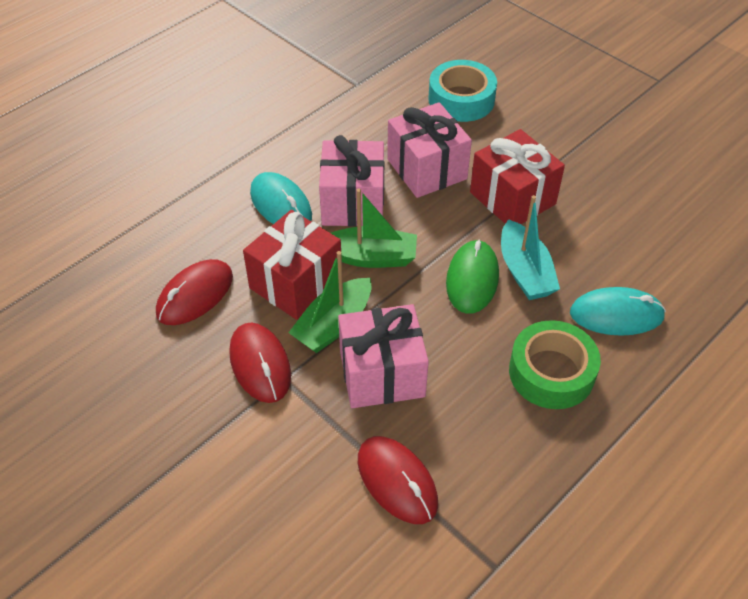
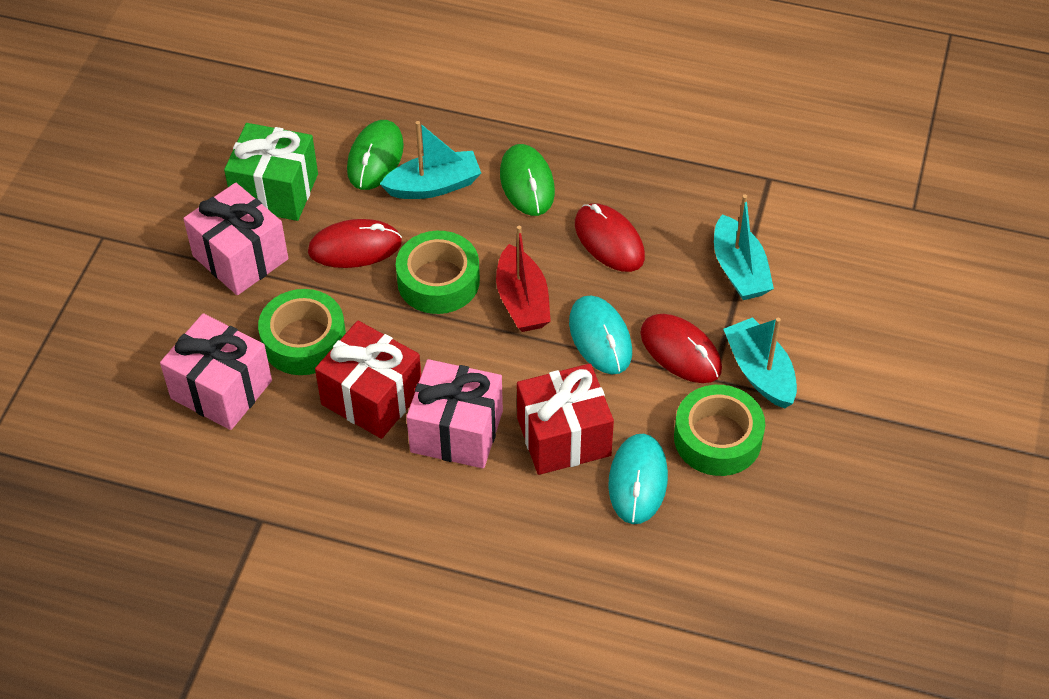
green boat: 2 -> 0
green gift: 0 -> 1
green mouse: 1 -> 2
green tape: 1 -> 3
red boat: 0 -> 1
turquoise boat: 1 -> 3
turquoise tape: 1 -> 0

